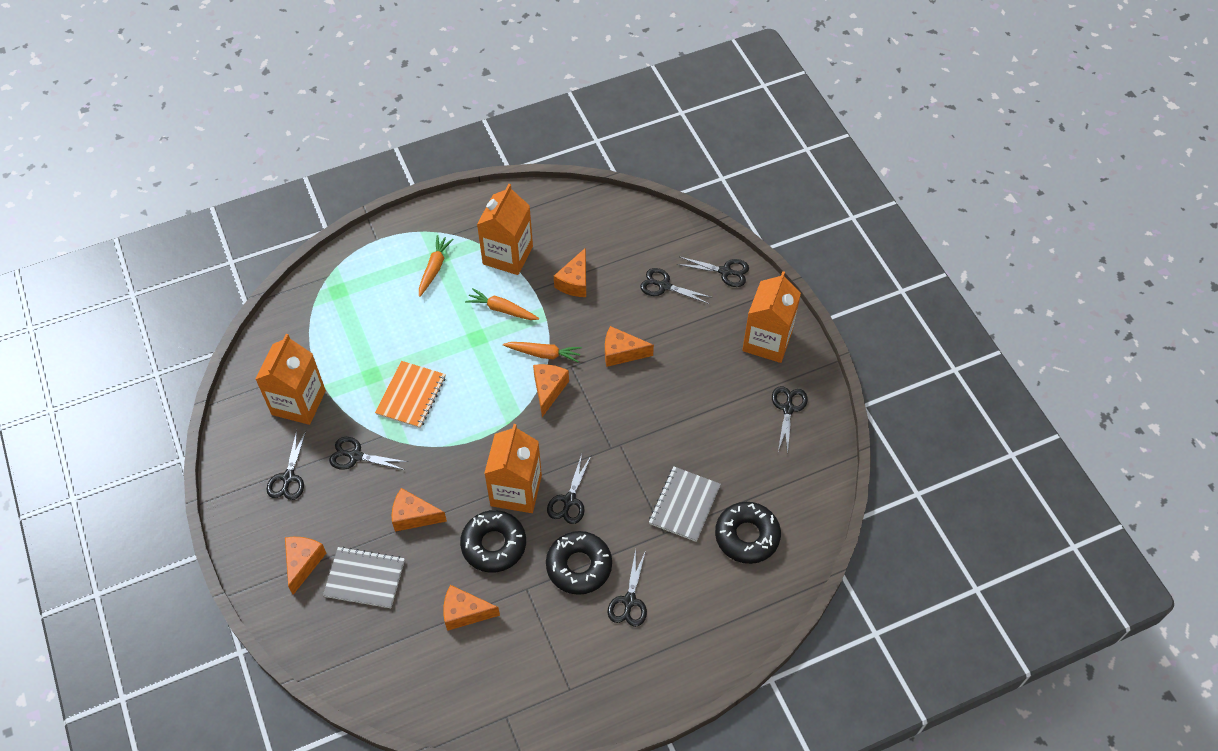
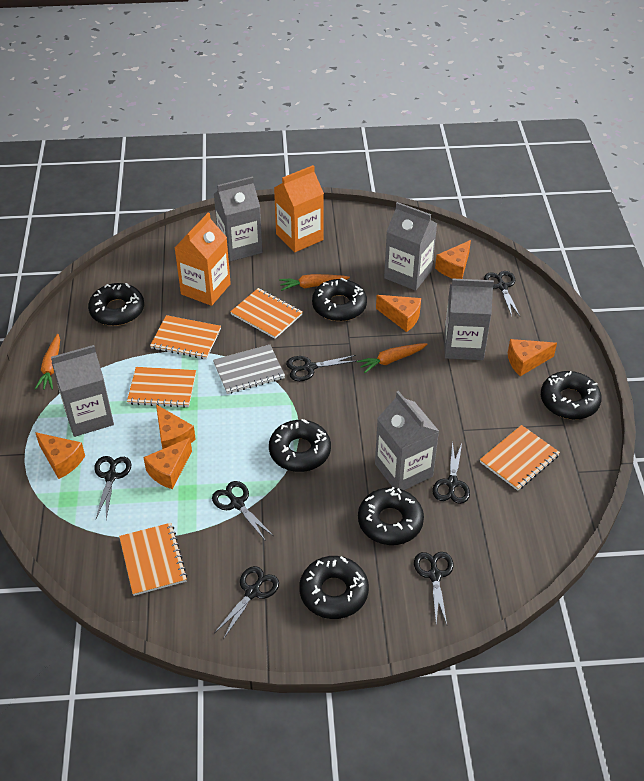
black donut: 3 -> 6
grey carton: 0 -> 5
grey notebook: 2 -> 1
orange carton: 4 -> 2
orange notebook: 1 -> 5

